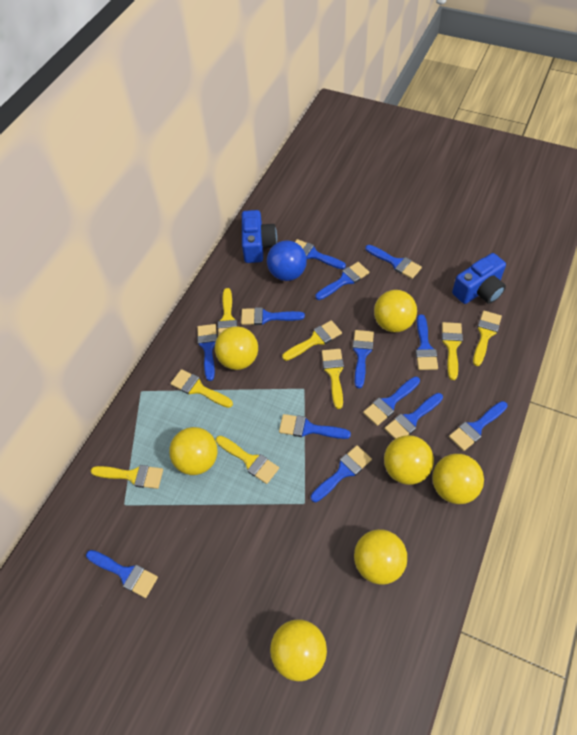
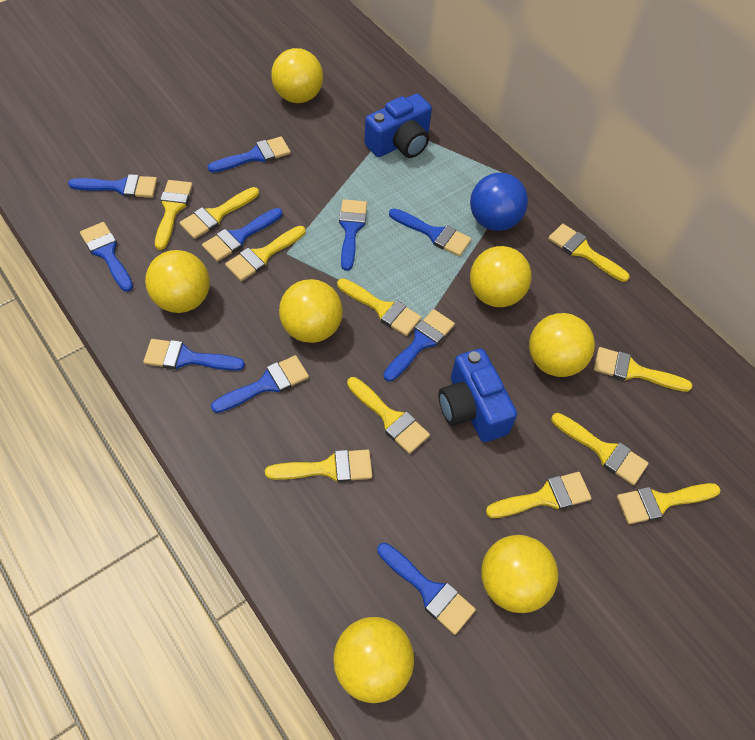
blue brush: 13 -> 10
yellow brush: 8 -> 11

